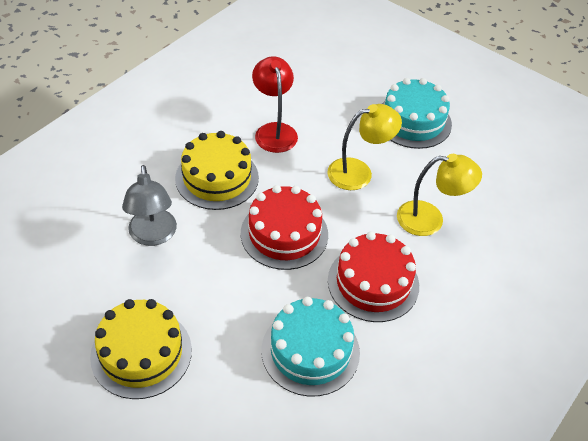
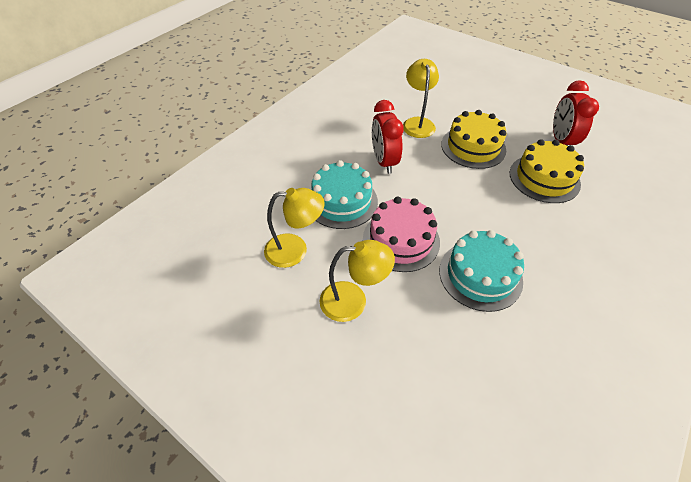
grey lamp: 1 -> 0
pink cake: 0 -> 1
red cake: 2 -> 0
red clock: 0 -> 2
red lamp: 1 -> 0
yellow lamp: 2 -> 3

